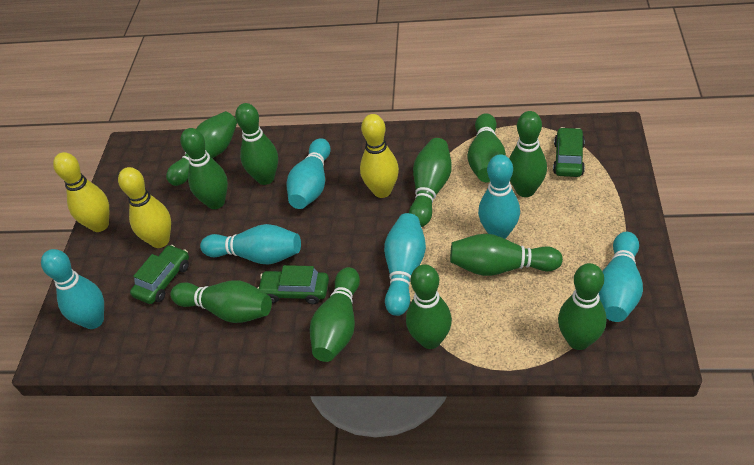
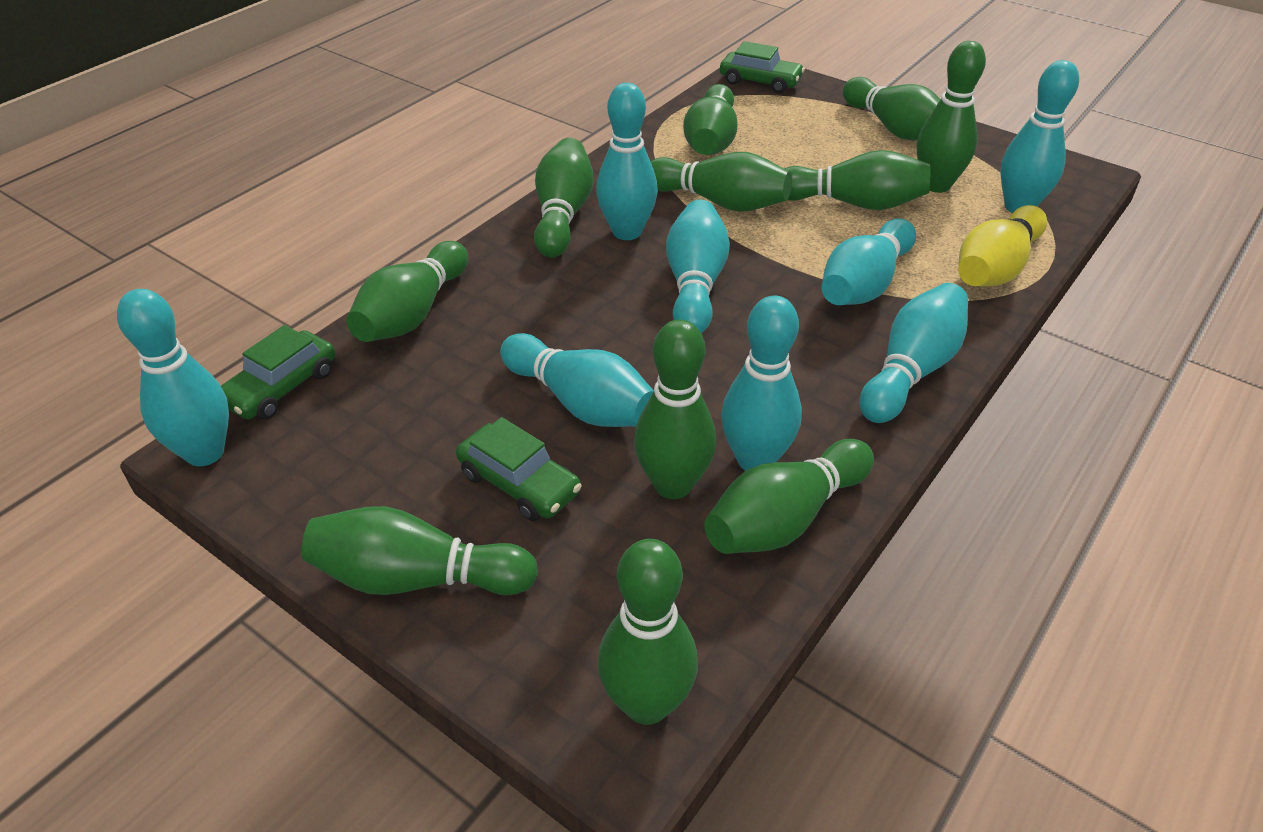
turquoise bowling pin: 6 -> 8
yellow bowling pin: 3 -> 1

